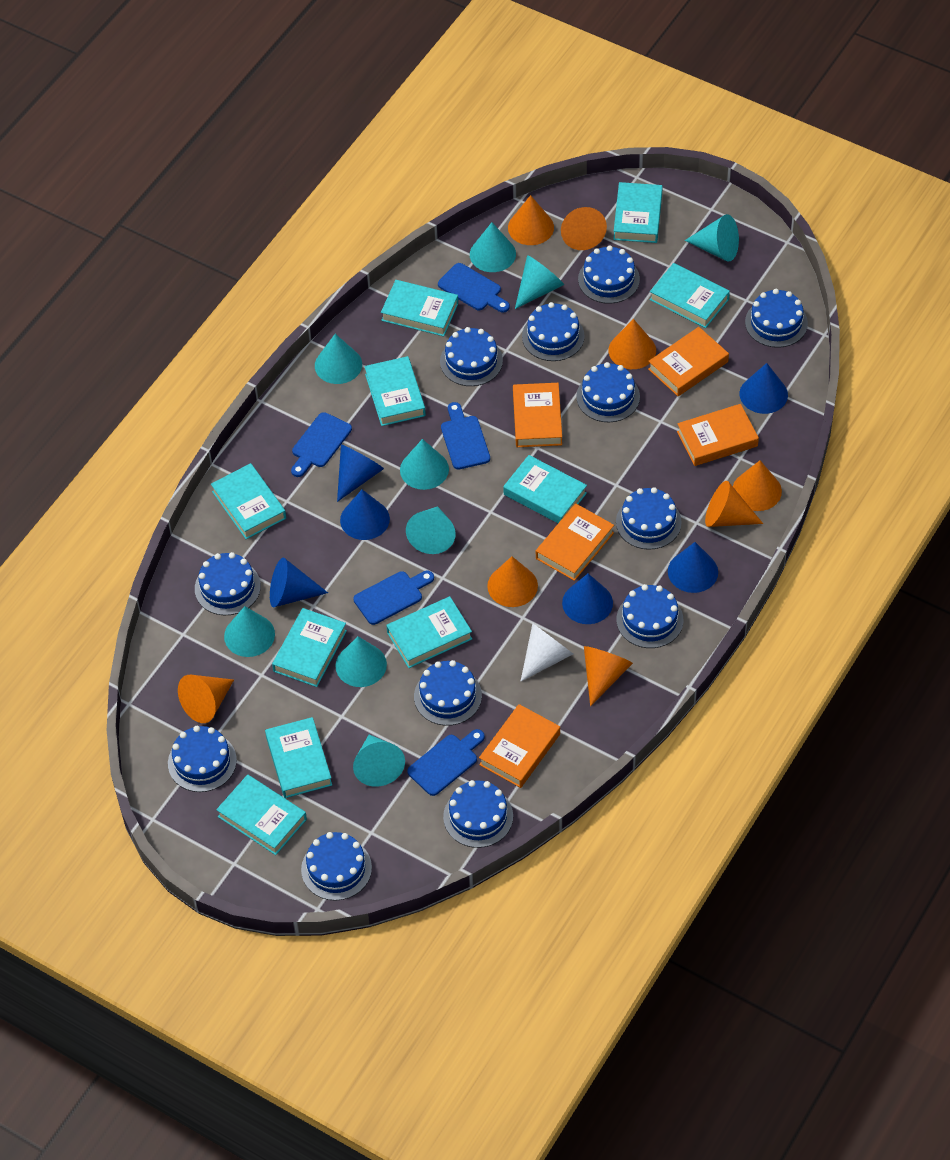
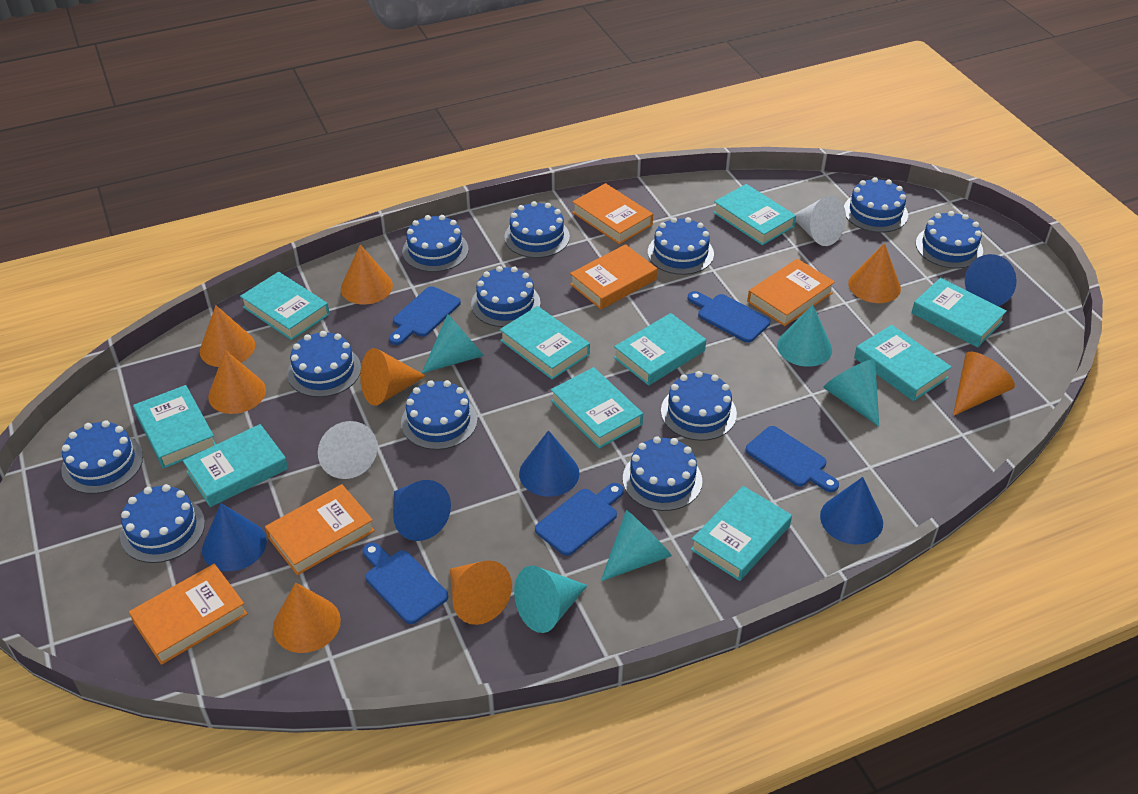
blue cone: 6 -> 5
turquoise cone: 9 -> 5
white cone: 1 -> 2

